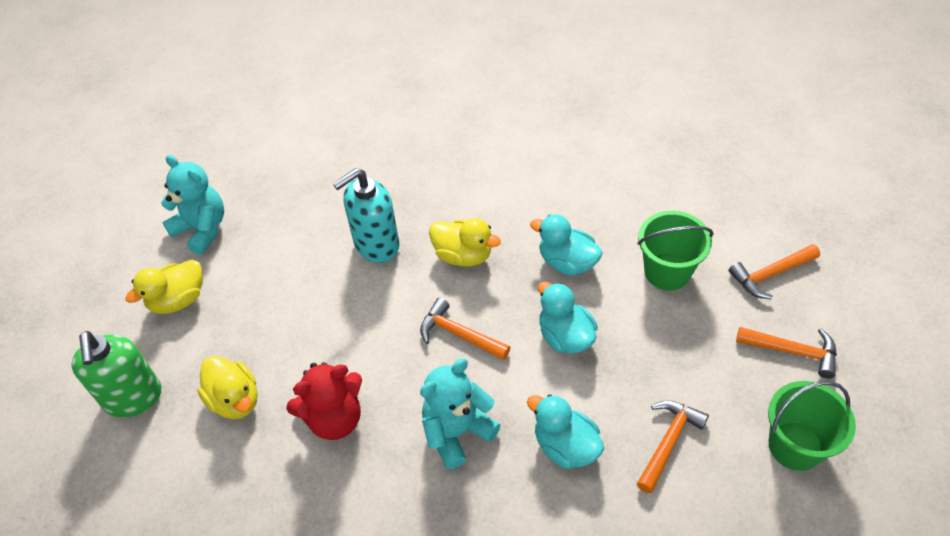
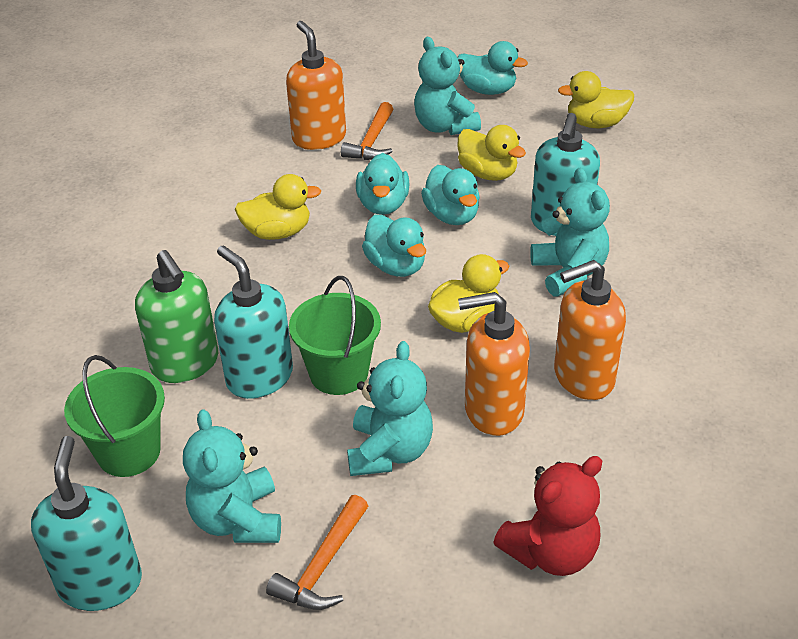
orange hammer: 4 -> 2
orange soap dispenser: 0 -> 3
turquoise duck: 3 -> 4
turquoise soap dispenser: 1 -> 3
turquoise teddy bear: 2 -> 4
yellow duck: 3 -> 4

